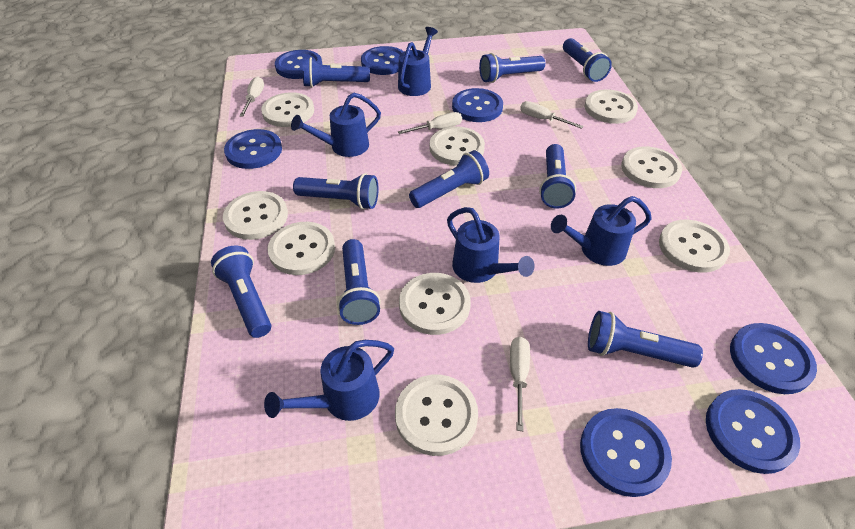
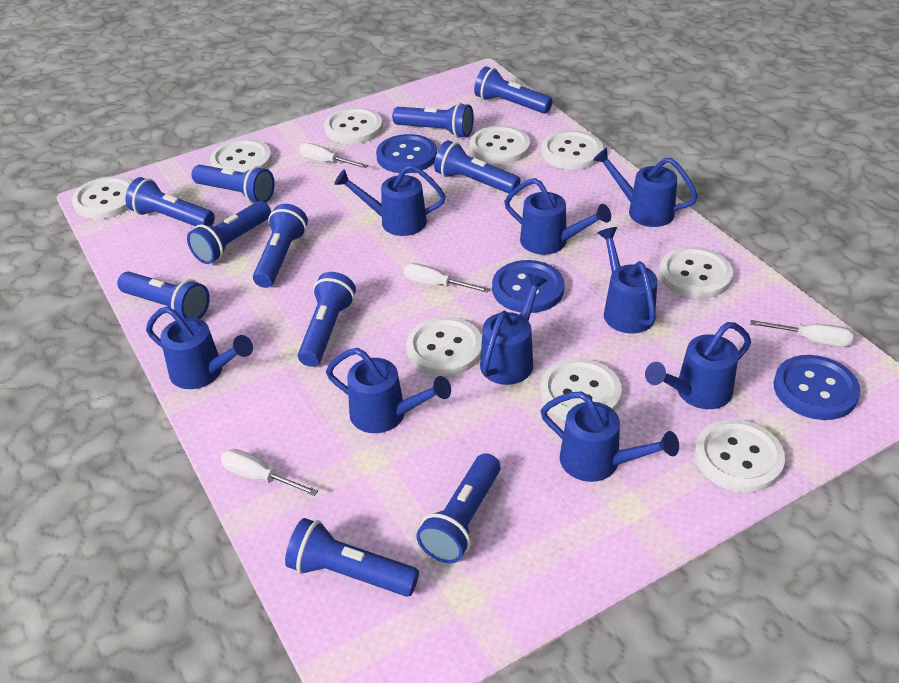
blue button: 7 -> 3
blue flashlight: 9 -> 11
blue watering can: 5 -> 9

